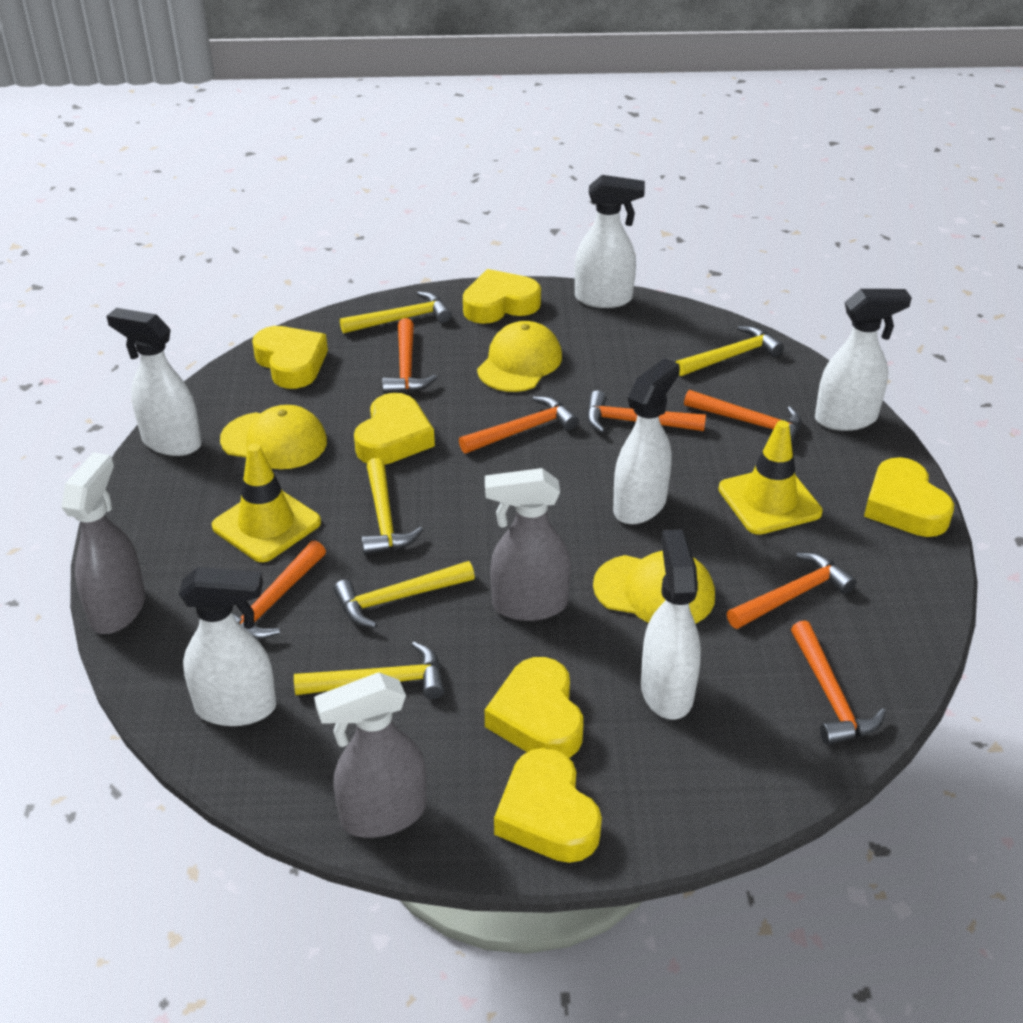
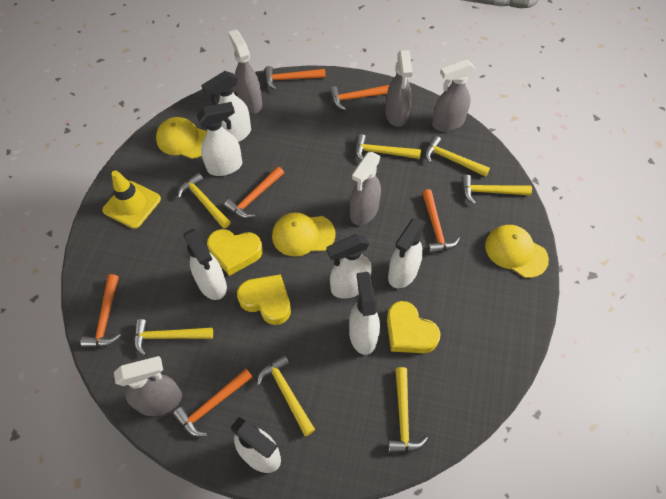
grey spray bottle: 3 -> 5
orange hammer: 7 -> 6
white spray bottle: 6 -> 7
yellow hammer: 5 -> 7
yellow heart: 6 -> 3
yellow traffic cone: 2 -> 1

